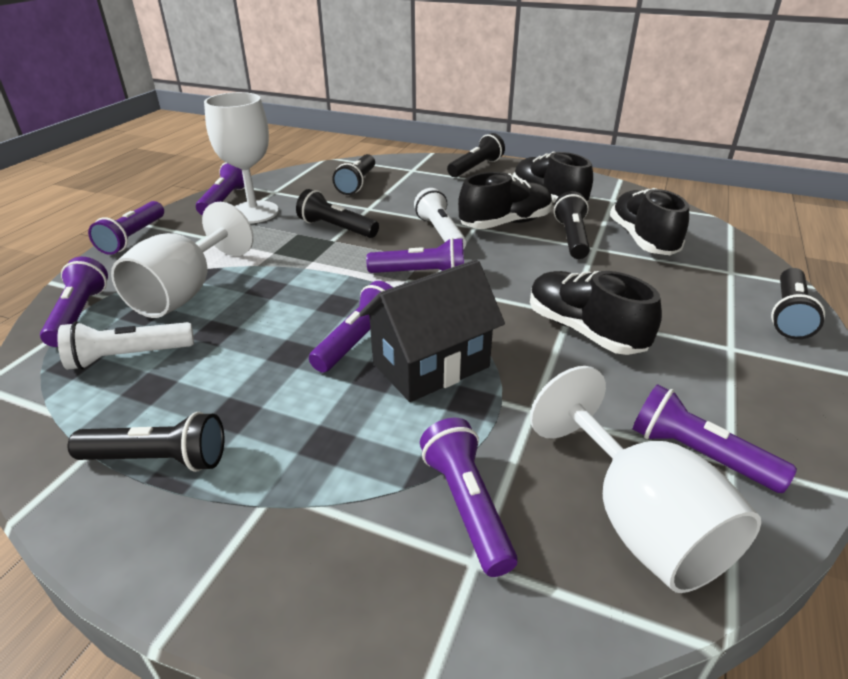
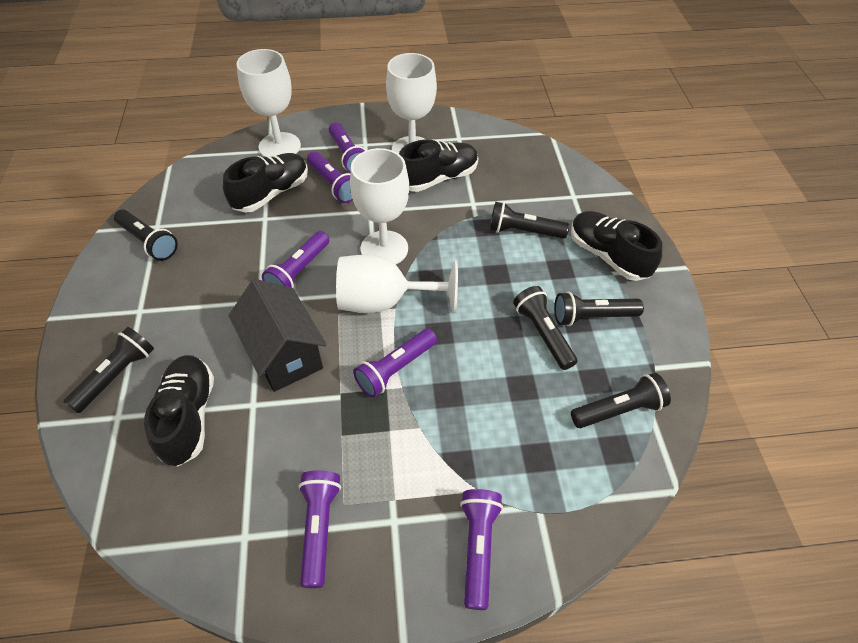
purple flashlight: 7 -> 6
white flashlight: 2 -> 0
white goblet: 3 -> 4

